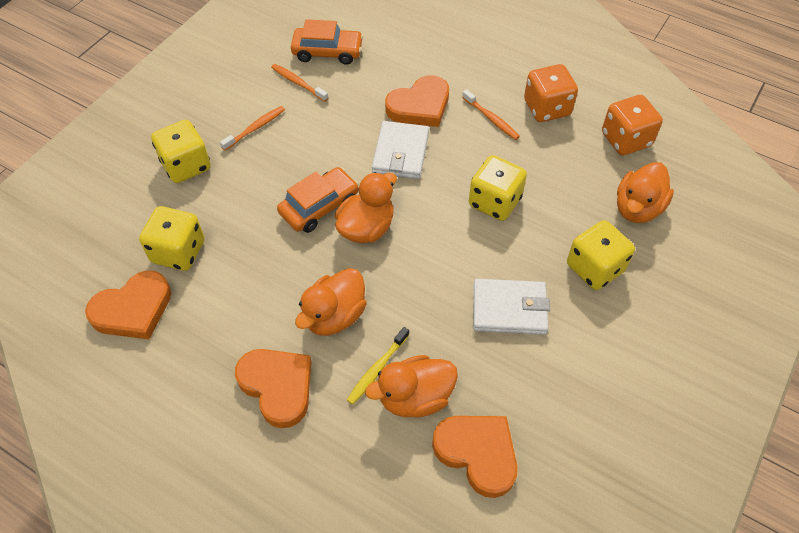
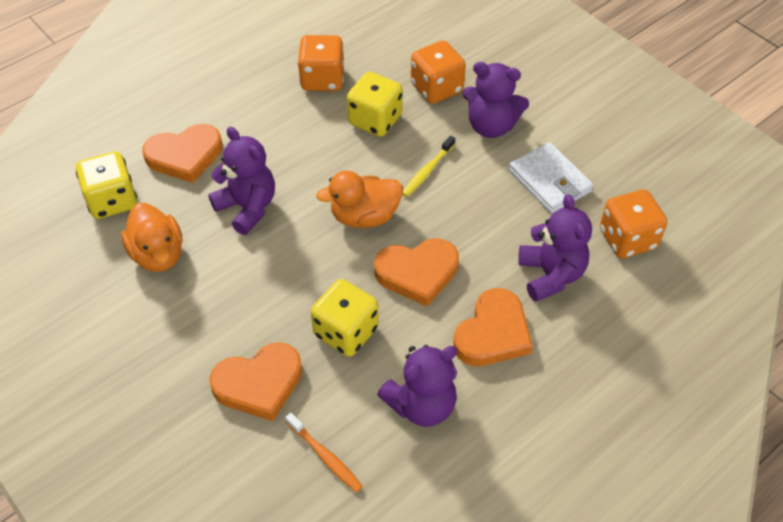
orange car: 2 -> 0
orange dice: 2 -> 3
orange duck: 4 -> 2
orange toothbrush: 3 -> 1
purple teddy bear: 0 -> 4
white wallet: 2 -> 1
yellow dice: 4 -> 3

